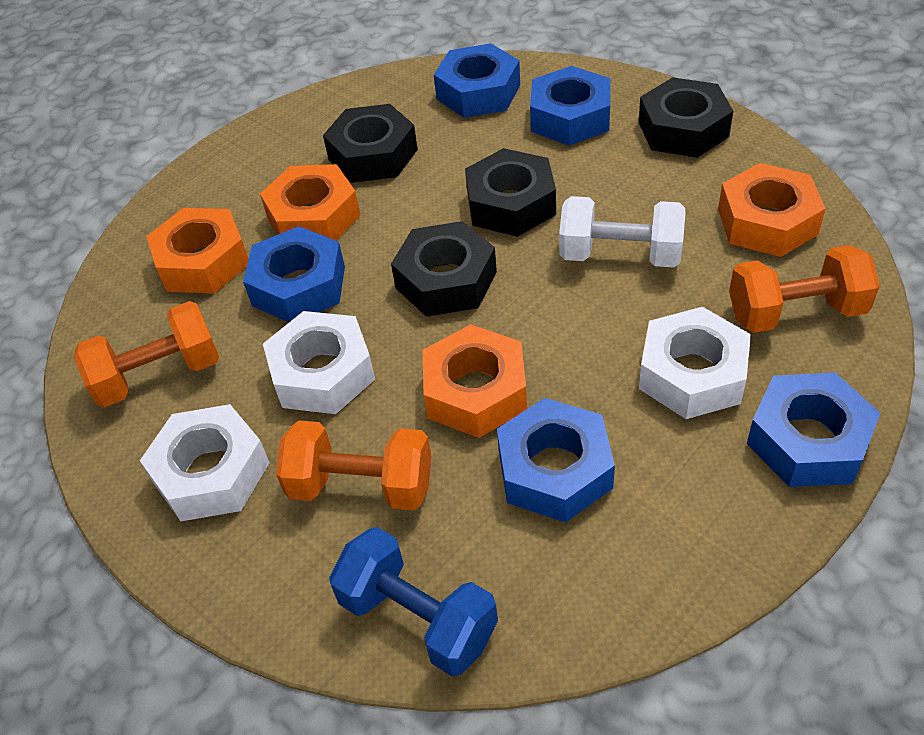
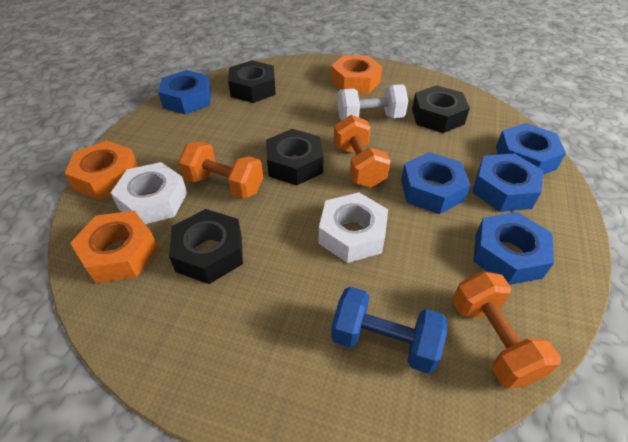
orange nut: 4 -> 3
white nut: 3 -> 2

